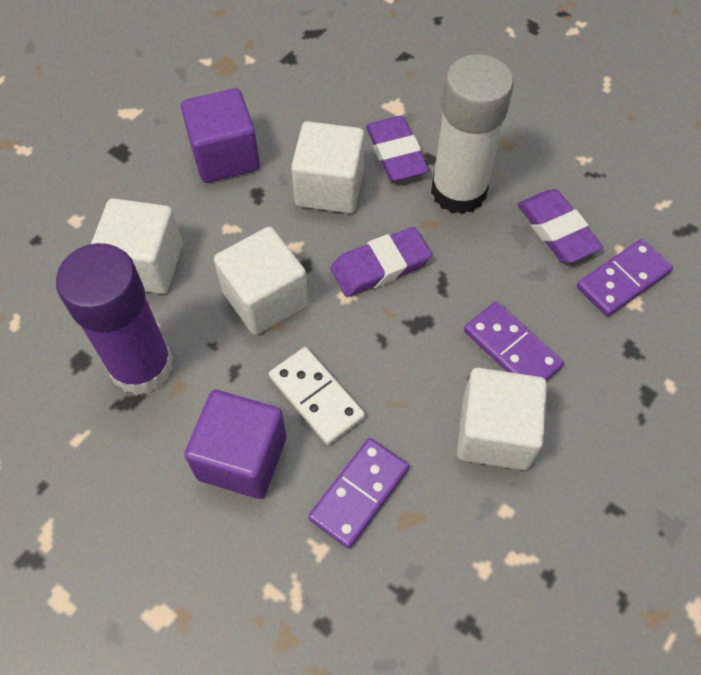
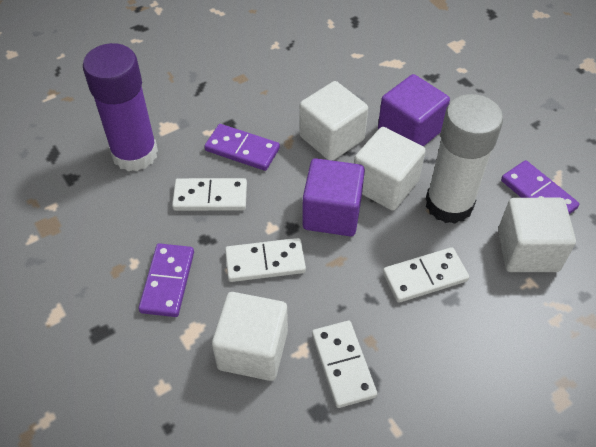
purple eraser: 3 -> 0
white domino: 1 -> 4

